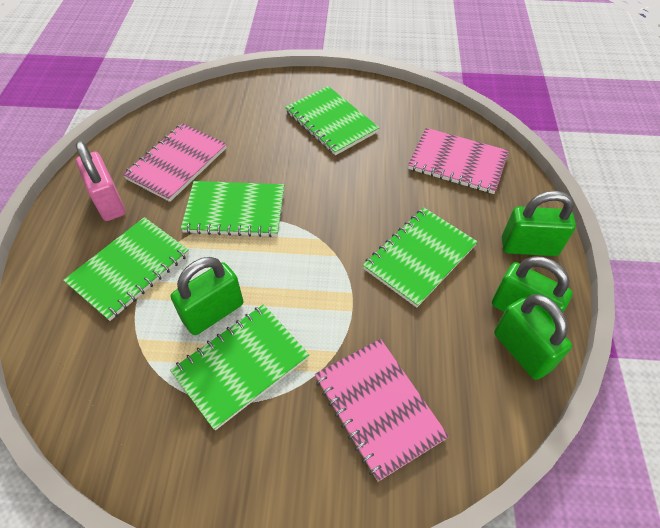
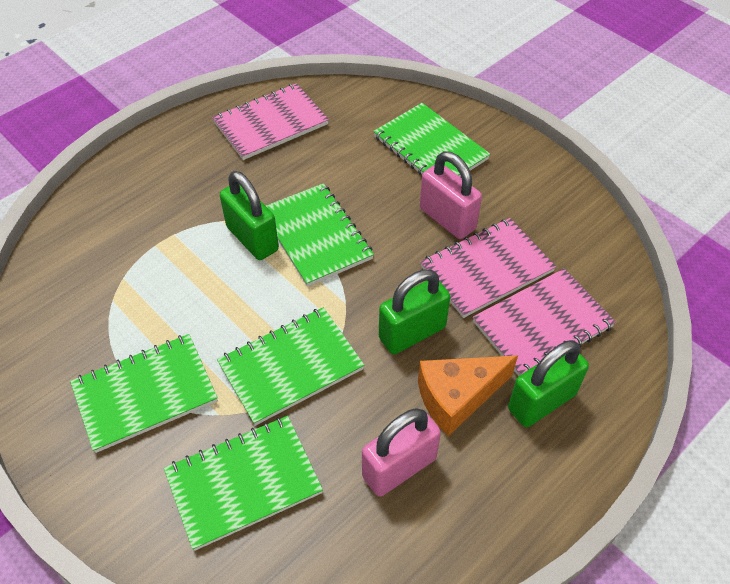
green padlock: 4 -> 3
orange cheese: 0 -> 1
pink padlock: 1 -> 2

